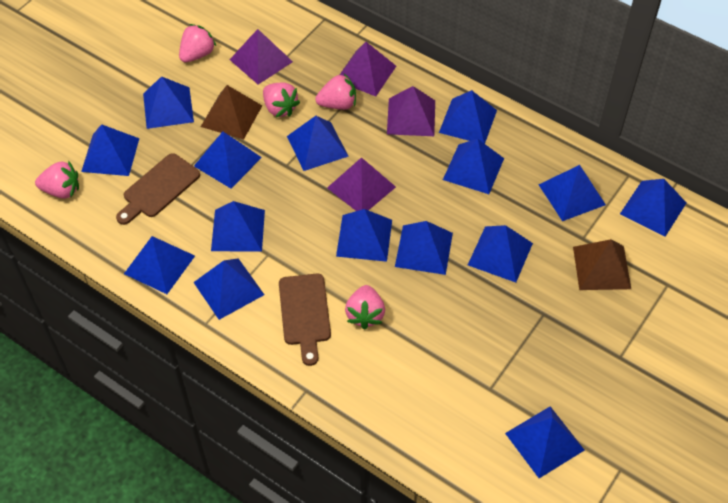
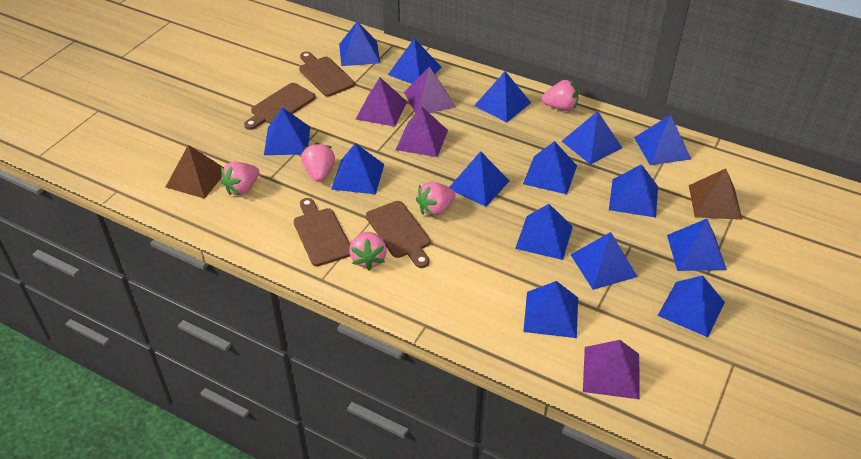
brown cutting board: 2 -> 4

